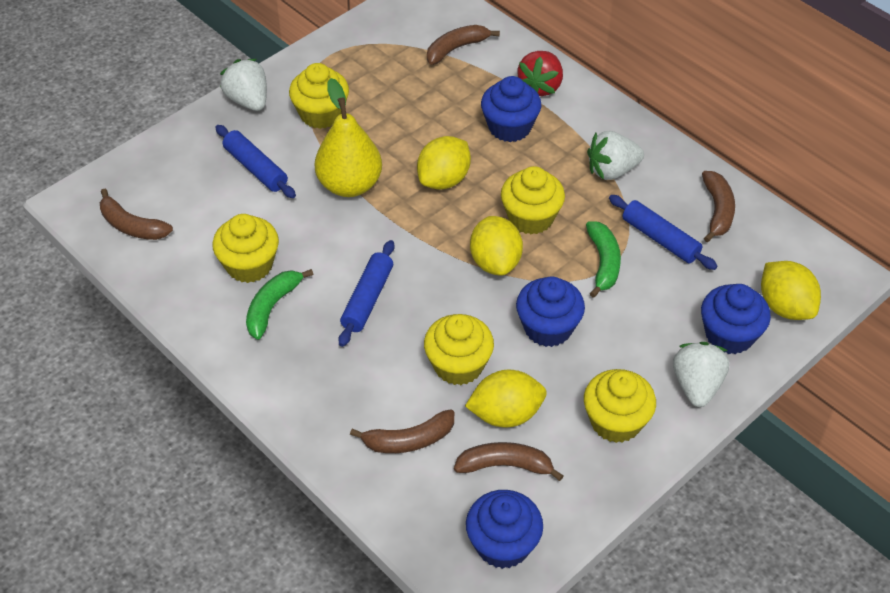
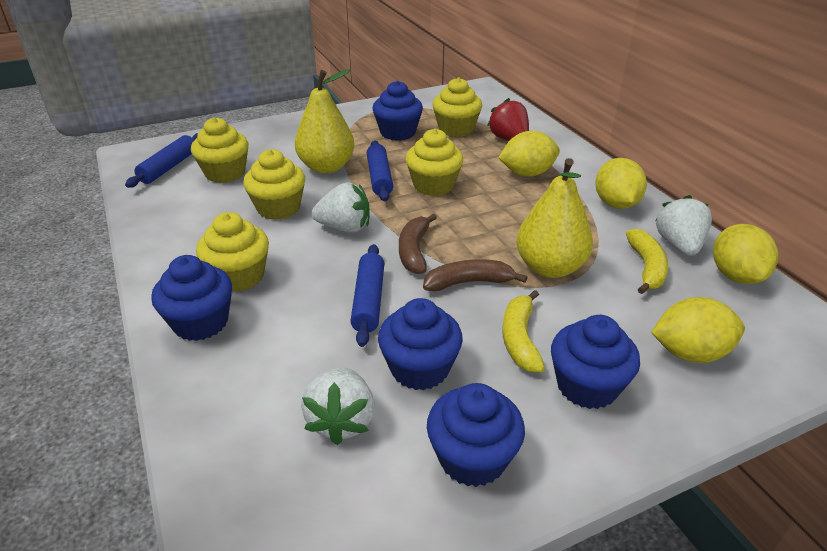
blue cupcake: 4 -> 5
brown banana: 5 -> 2
green banana: 2 -> 0
yellow banana: 0 -> 2
yellow pear: 1 -> 2

